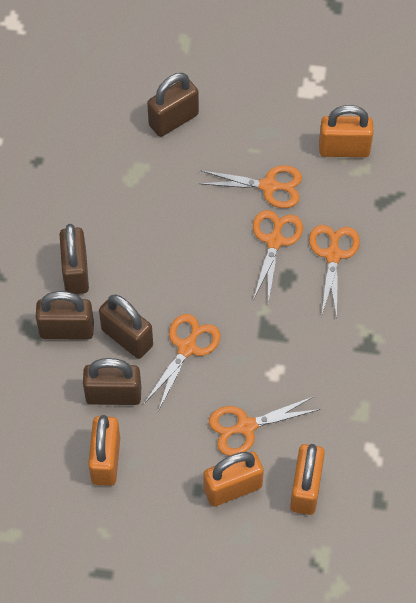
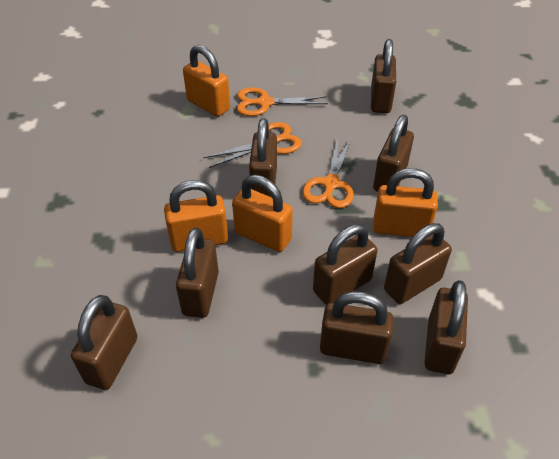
brown padlock: 5 -> 9
orange scissors: 5 -> 3

